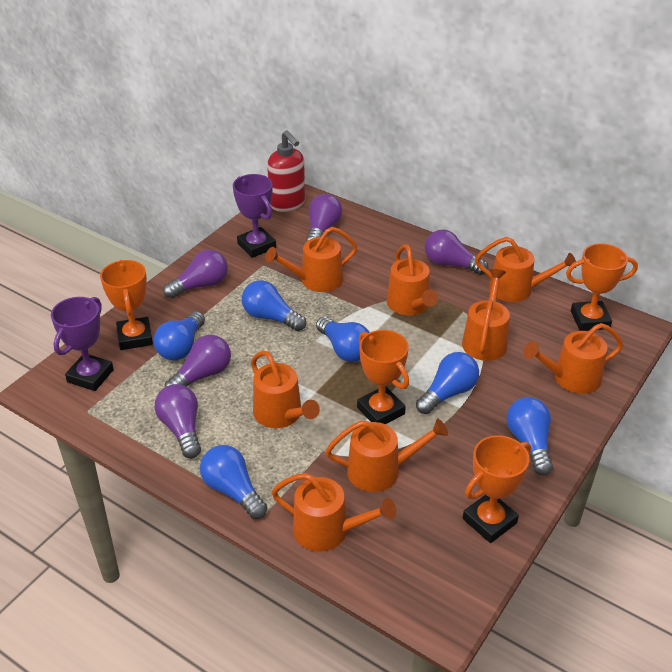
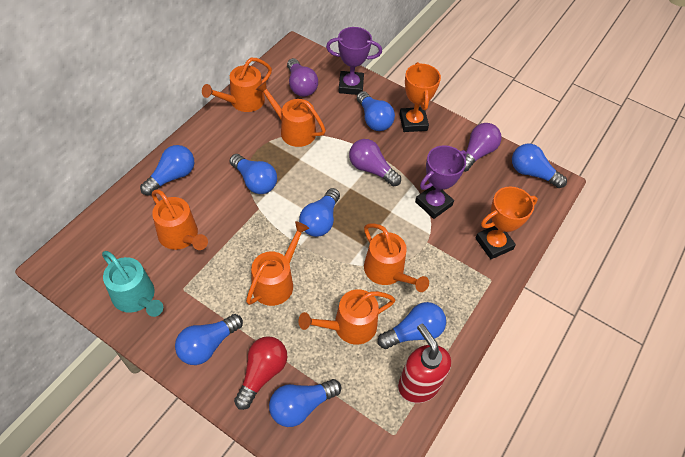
blue light bulb: 6 -> 8
orange trophy: 4 -> 2
orange watering can: 8 -> 6
purple light bulb: 5 -> 3
red light bulb: 0 -> 1
turquoise watering can: 0 -> 1

